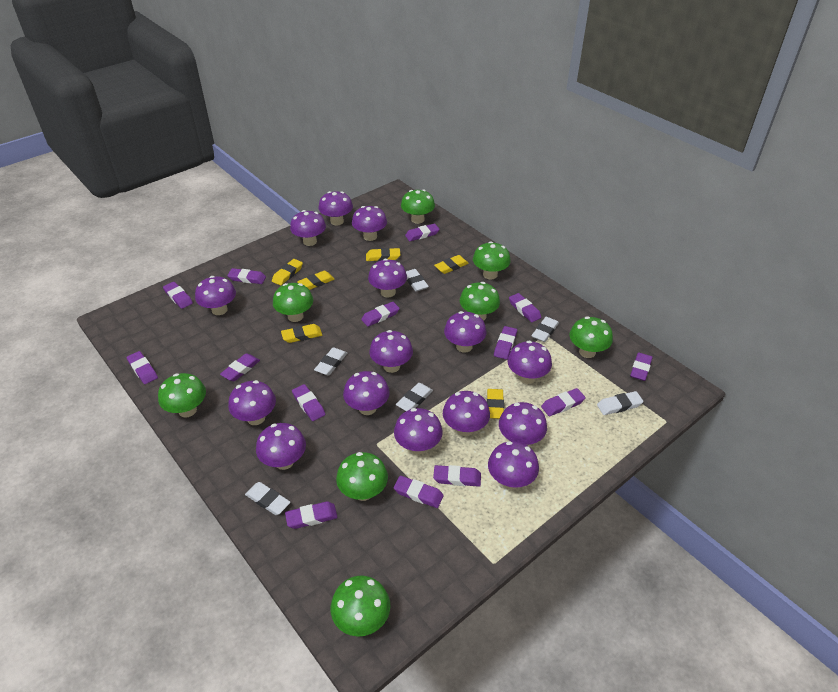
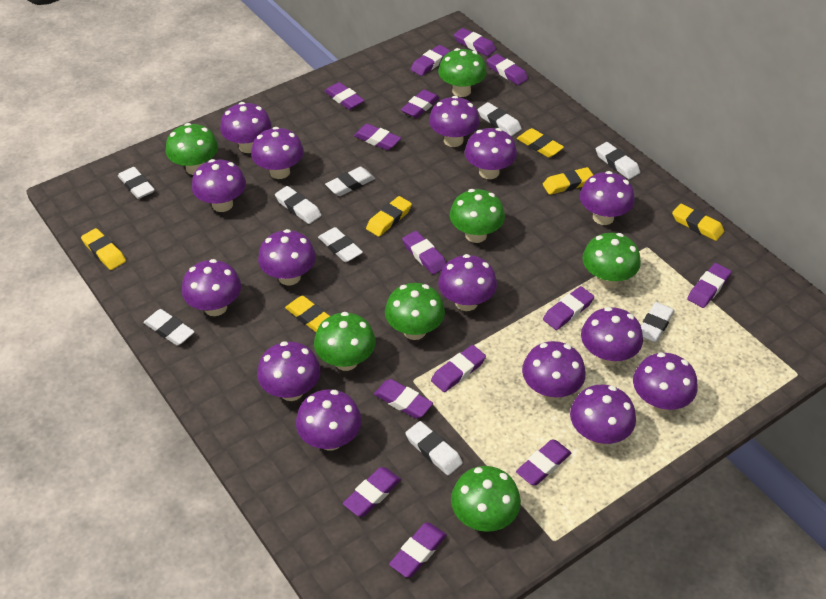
green mushroom: 8 -> 7
white eraser: 6 -> 9

